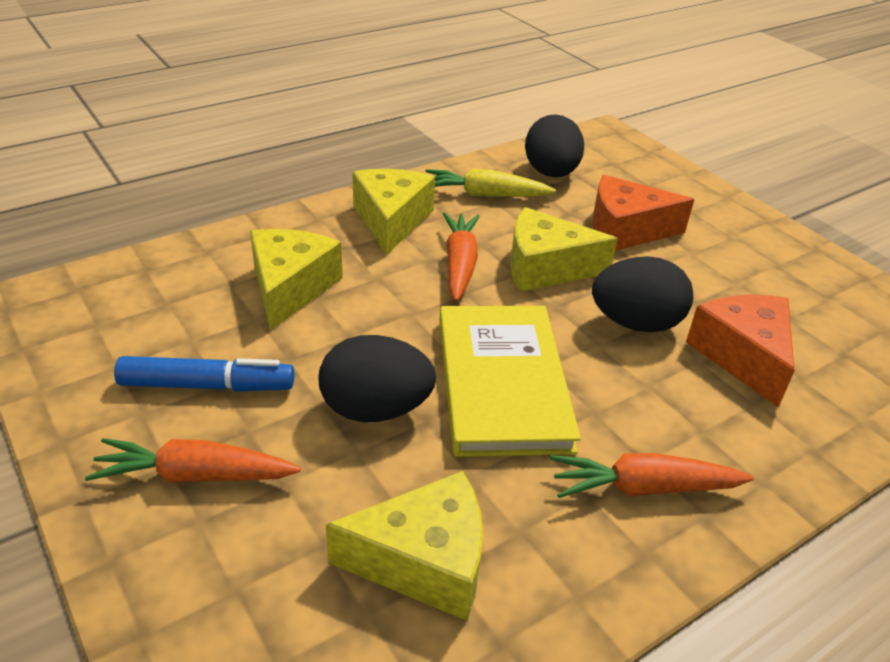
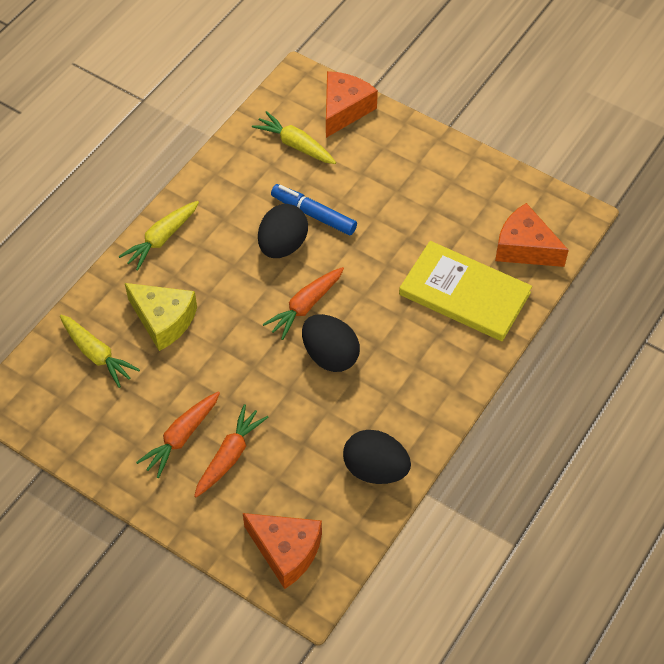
orange cheese: 2 -> 3
yellow carrot: 1 -> 3
yellow cheese: 4 -> 1

